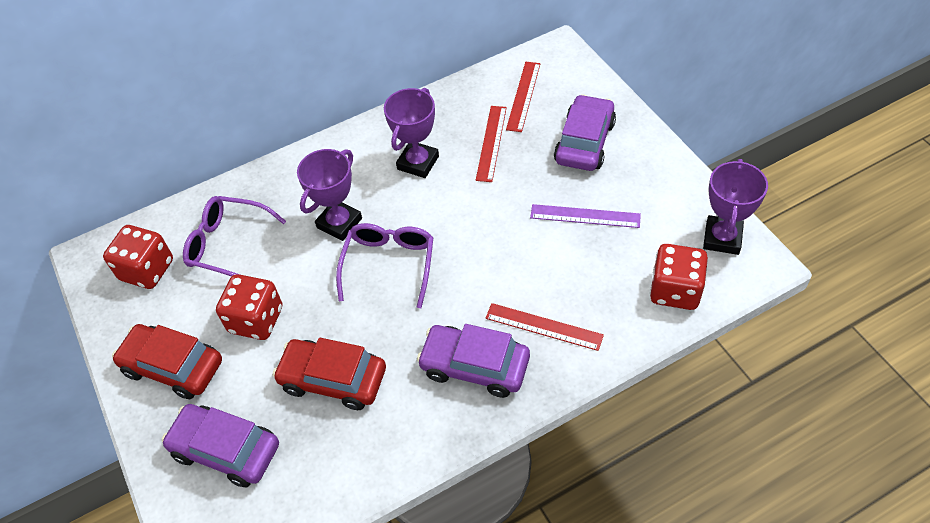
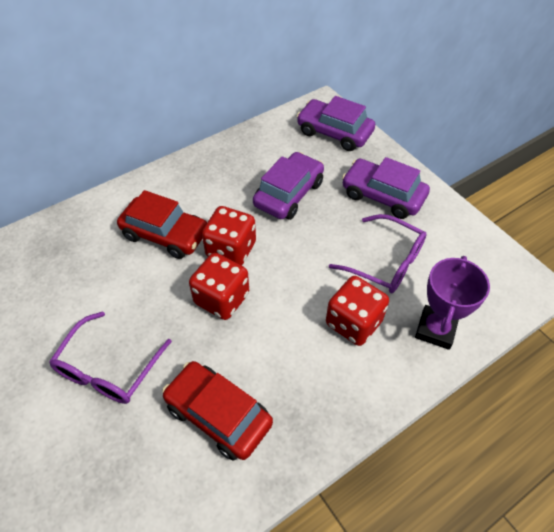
purple ruler: 1 -> 0
purple trophy: 3 -> 1
red ruler: 3 -> 0

